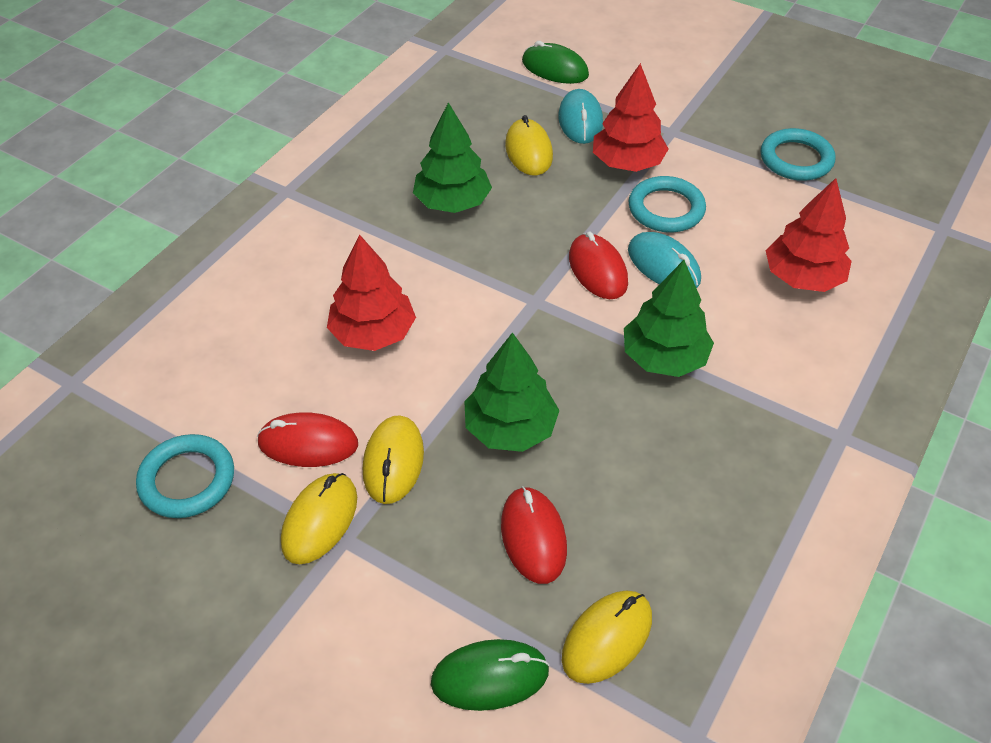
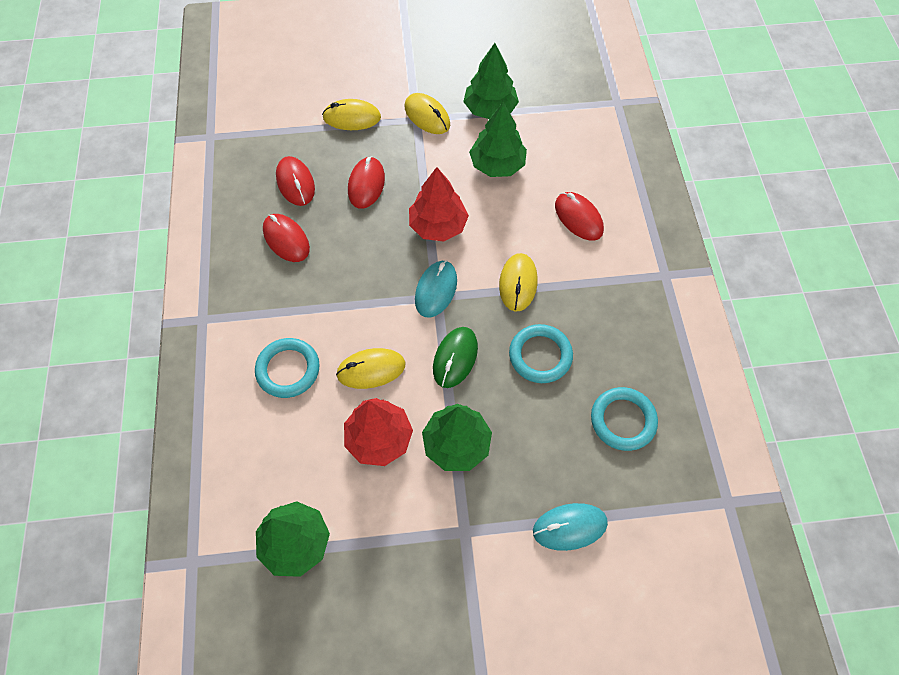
green mouse: 2 -> 1
green tree: 3 -> 4
red mouse: 3 -> 4
red tree: 3 -> 2

